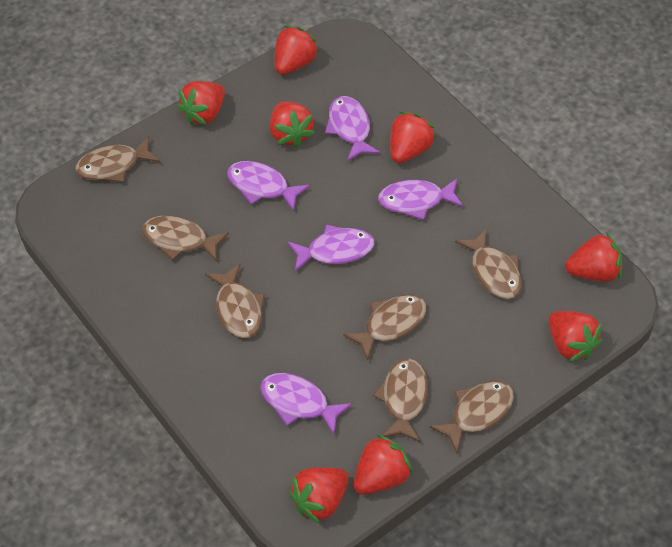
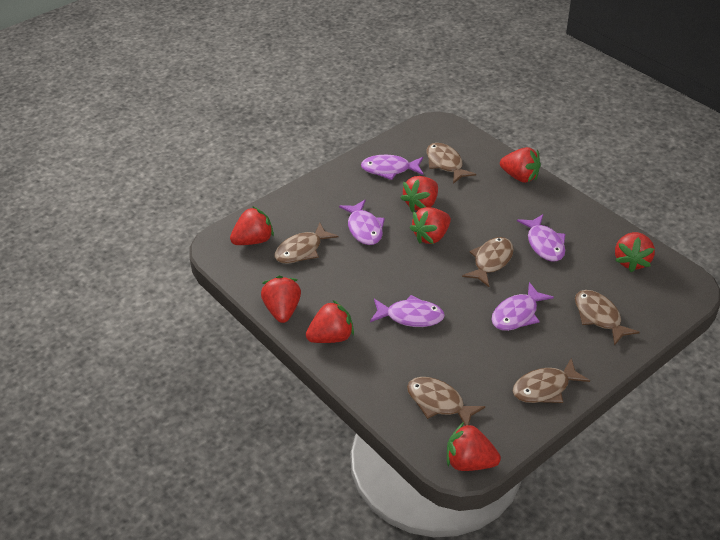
brown fish: 7 -> 6

